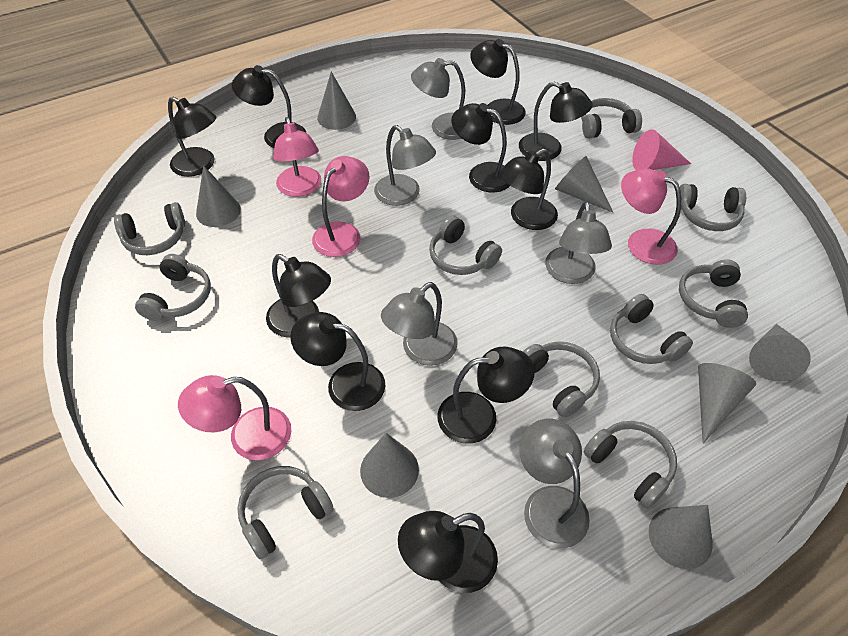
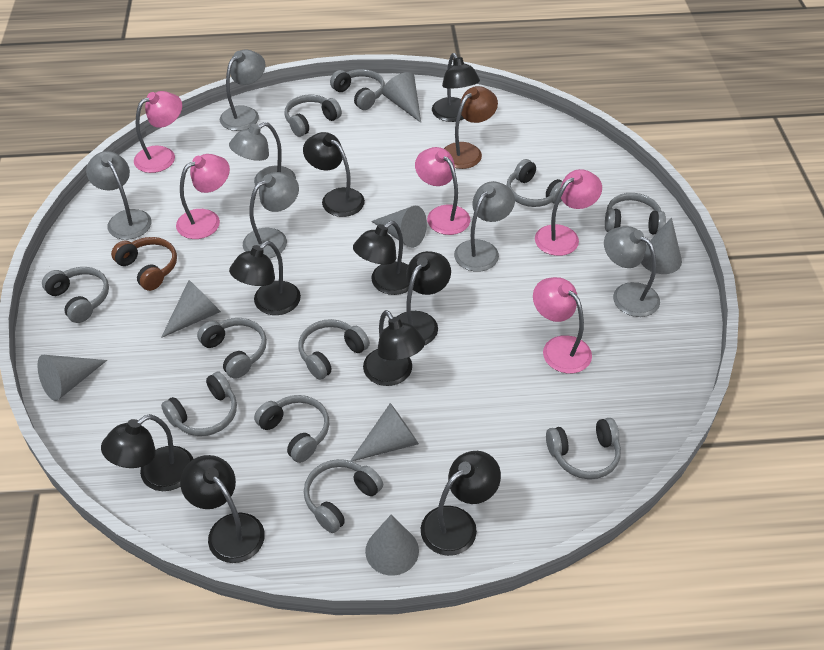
black lamp: 10 -> 9
brown headphones: 0 -> 1
brown lamp: 0 -> 1
grey headphones: 10 -> 11
grey lamp: 5 -> 6
pink cone: 1 -> 0
pink lamp: 4 -> 5

